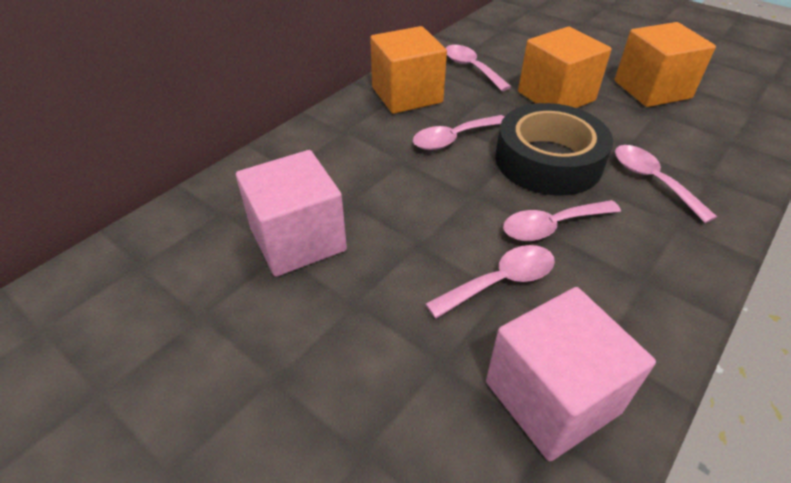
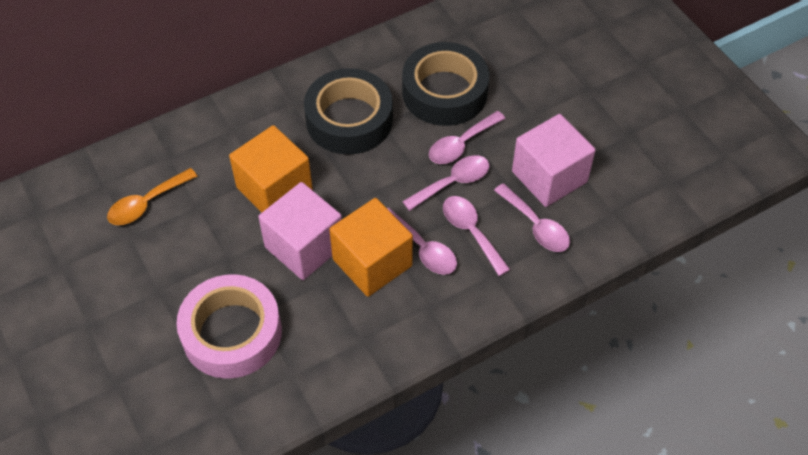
black tape: 1 -> 2
orange cube: 3 -> 2
orange spoon: 0 -> 1
pink tape: 0 -> 1

